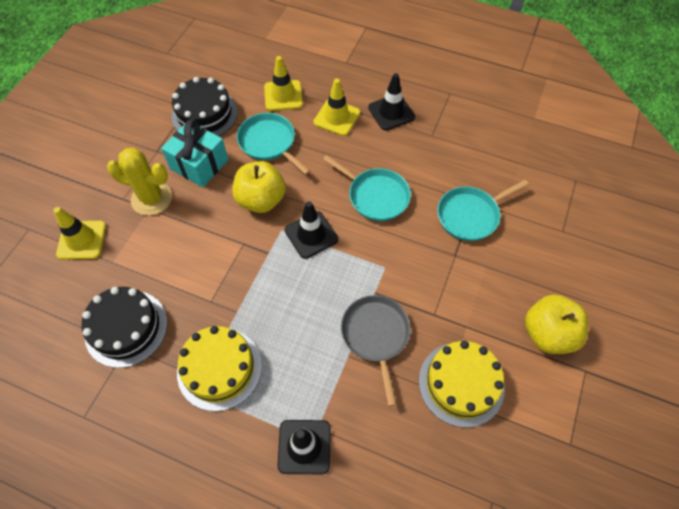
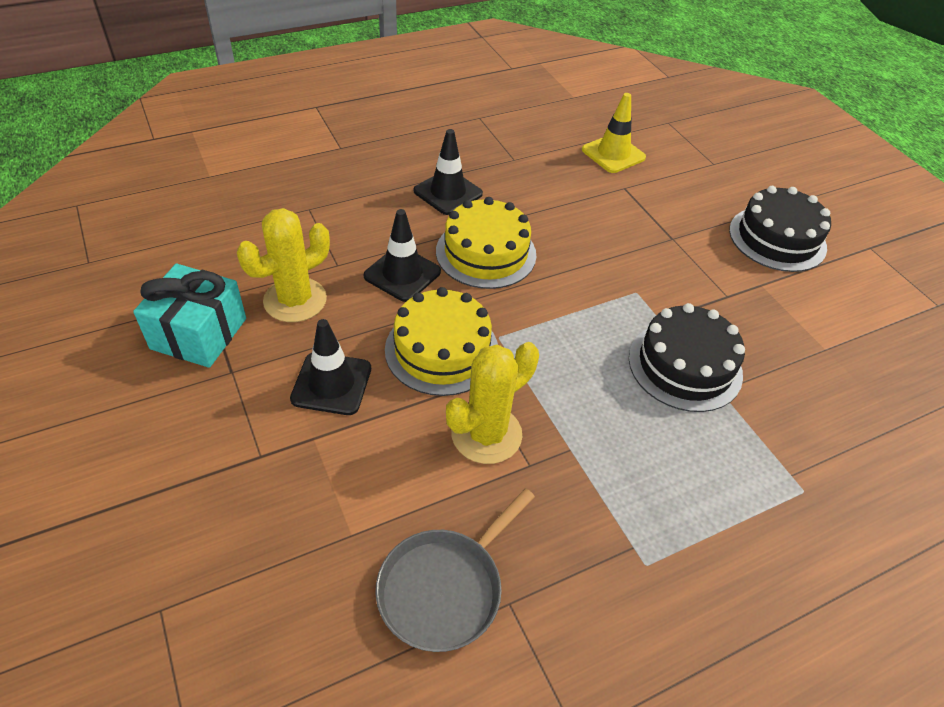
turquoise pan: 3 -> 0
yellow apple: 2 -> 0
yellow cactus: 1 -> 2
yellow traffic cone: 3 -> 1

